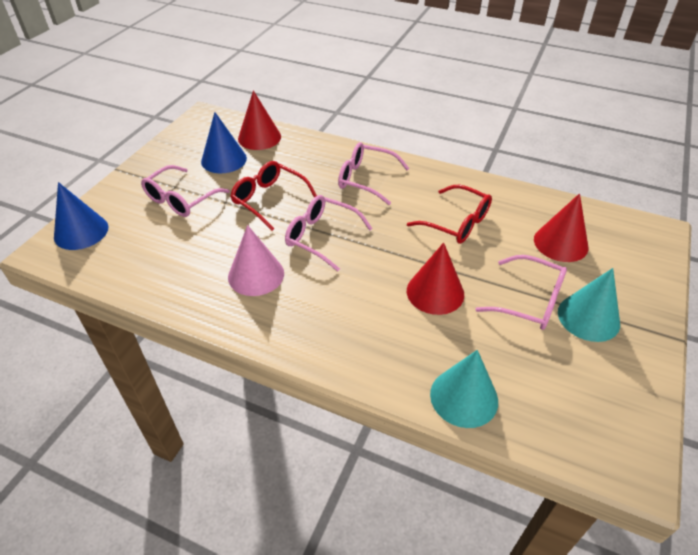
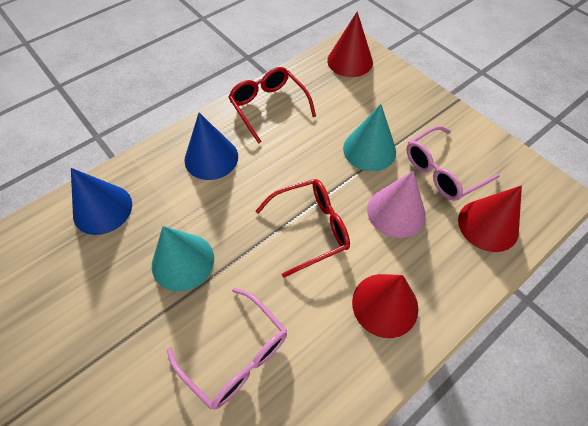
pink glasses: 4 -> 2

